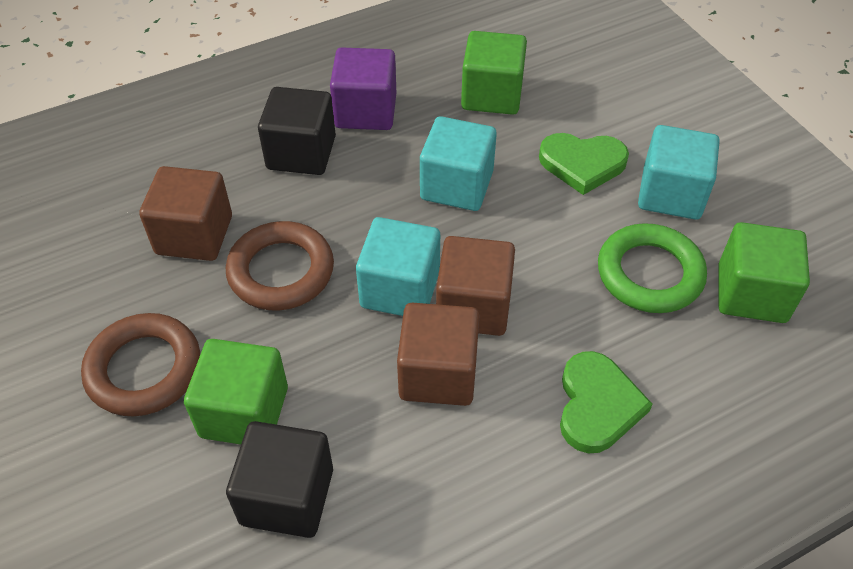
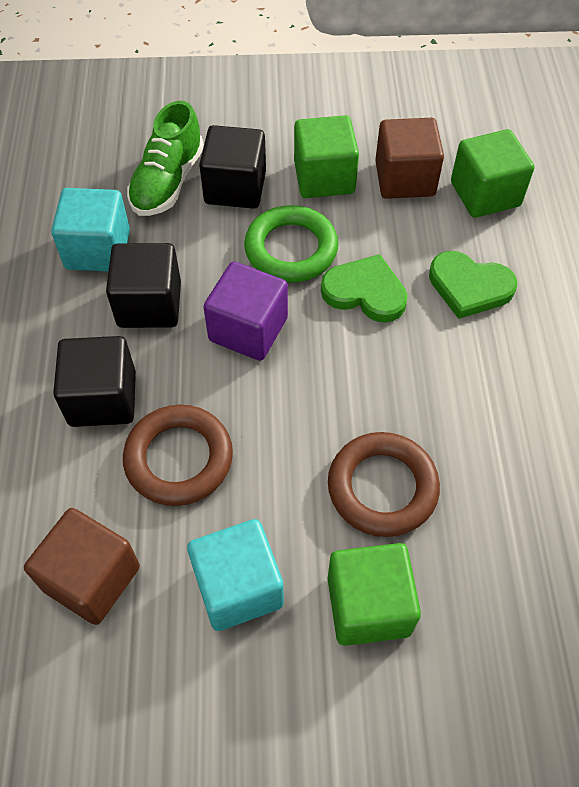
black cube: 2 -> 3
brown cube: 3 -> 2
green shoe: 0 -> 1
turquoise cube: 3 -> 2

